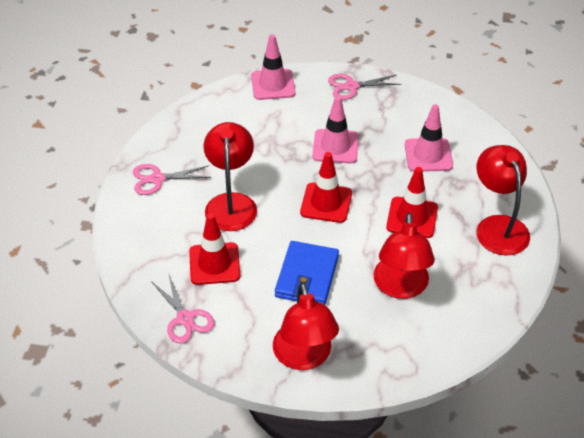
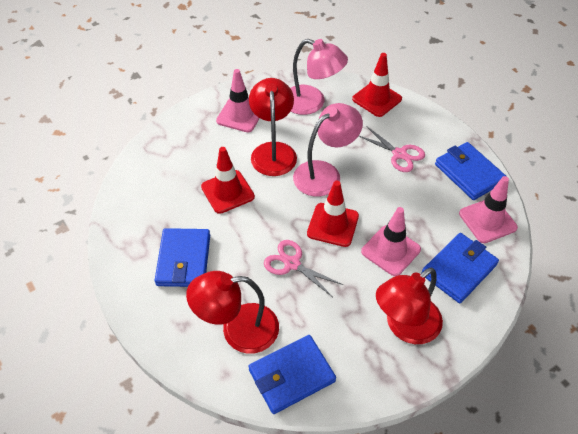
blue wallet: 1 -> 4
pink lamp: 0 -> 2
pink scissors: 3 -> 2
red lamp: 4 -> 3

